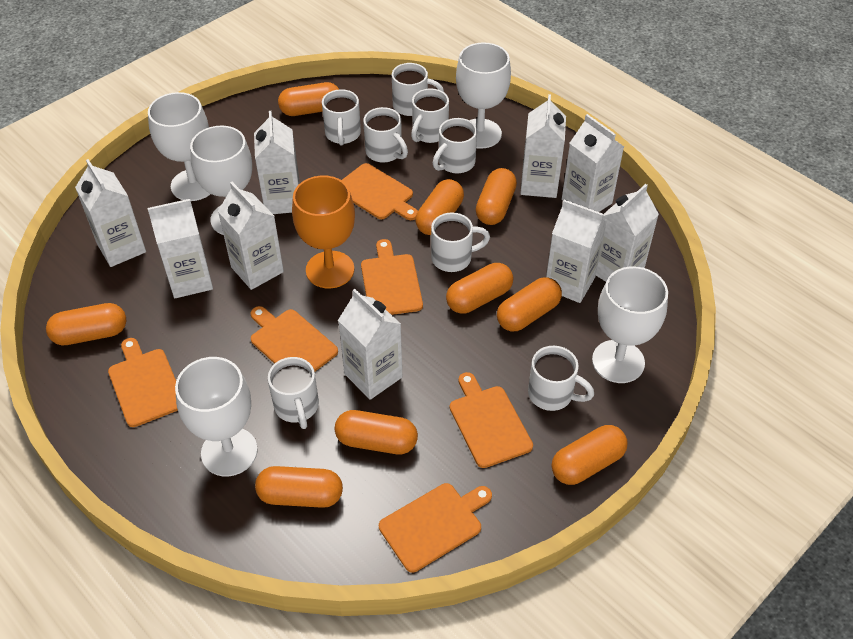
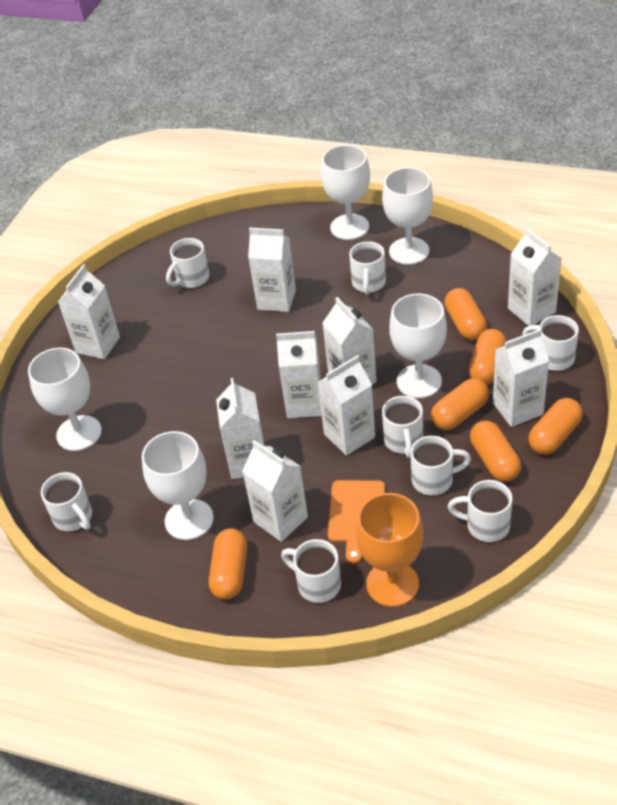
orange capsule: 9 -> 6
orange cutting board: 6 -> 1

